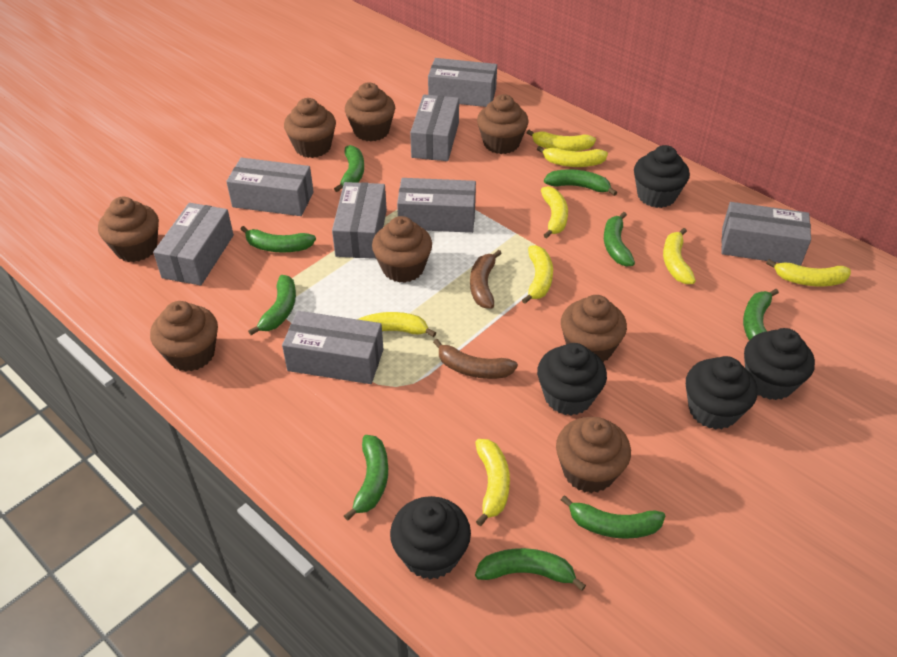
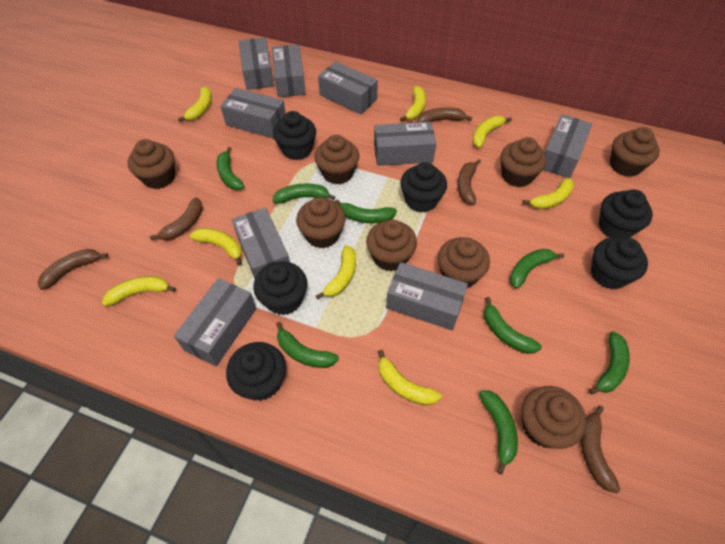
black cupcake: 5 -> 6
brown banana: 2 -> 5
green banana: 9 -> 8
grey box: 8 -> 9

